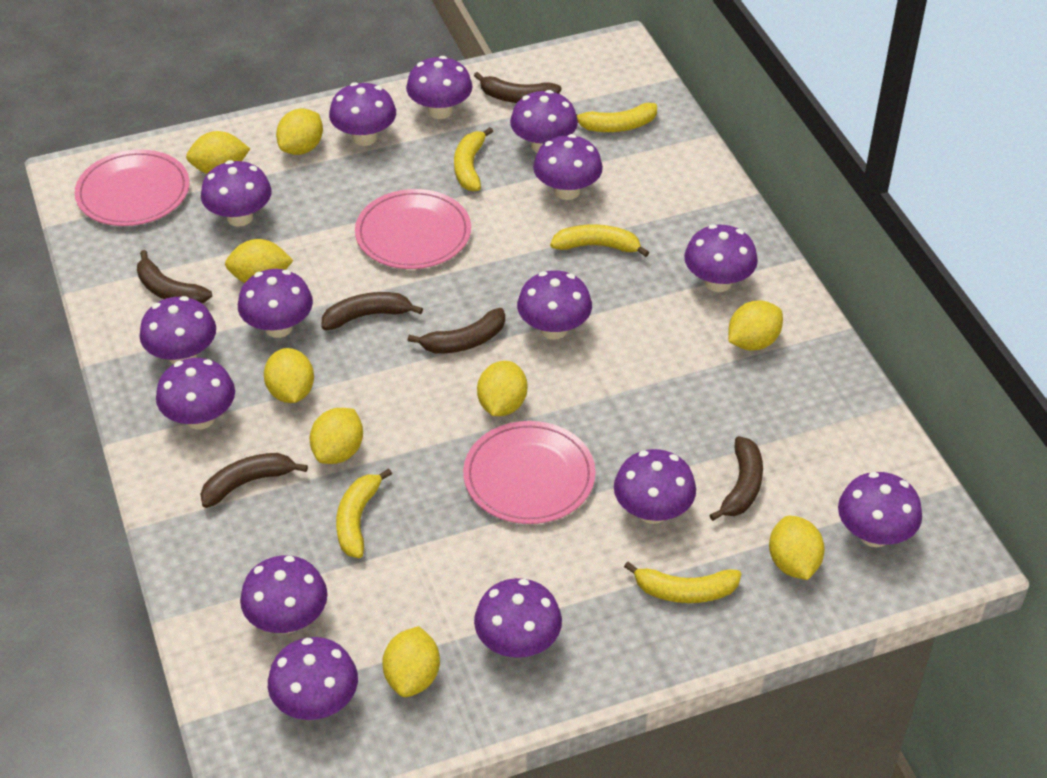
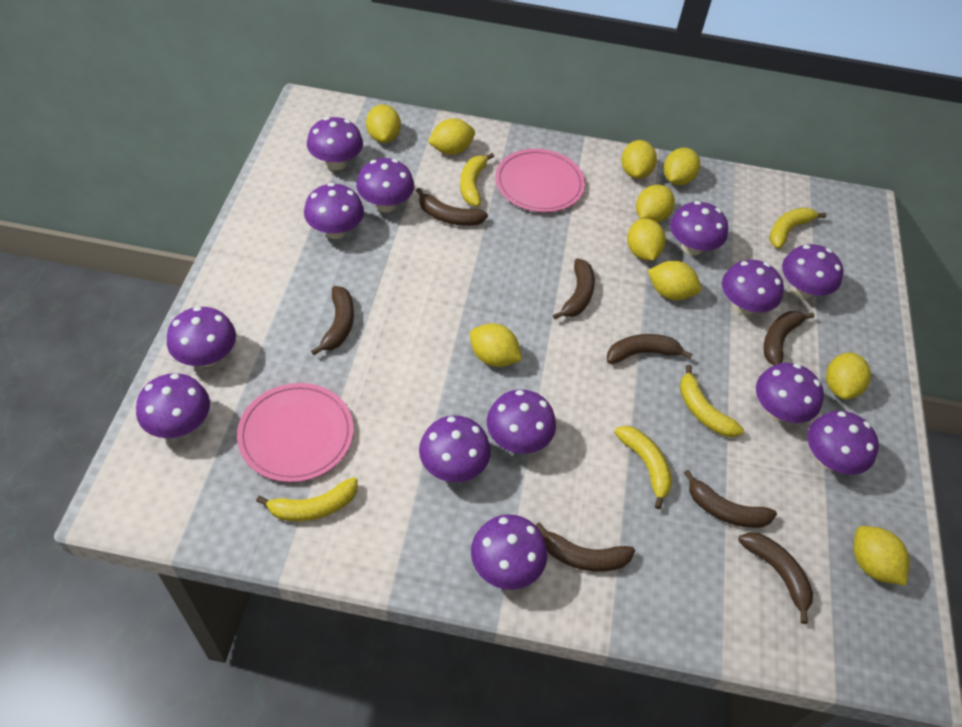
brown banana: 6 -> 8
pink plate: 3 -> 2
purple mushroom: 15 -> 13
yellow lemon: 9 -> 10

